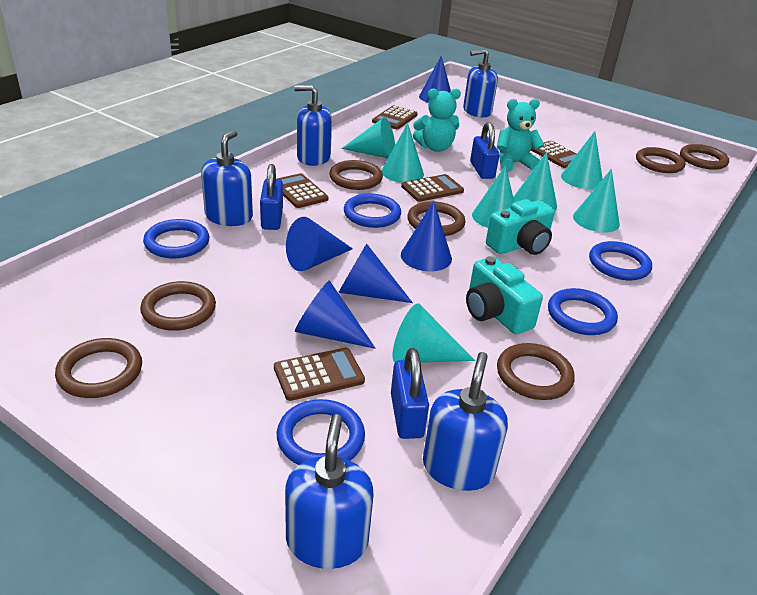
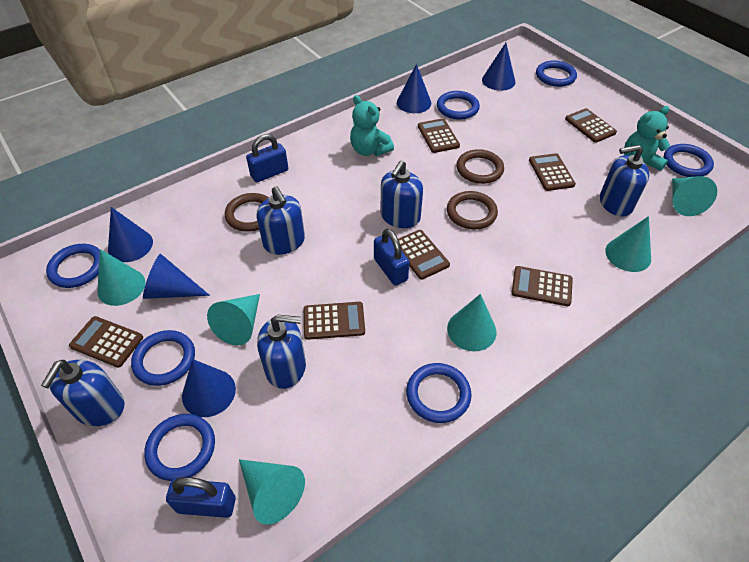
blue ring: 5 -> 7
brown calculator: 5 -> 7
brown ring: 7 -> 3
turquoise camera: 2 -> 0
turquoise cone: 7 -> 6

